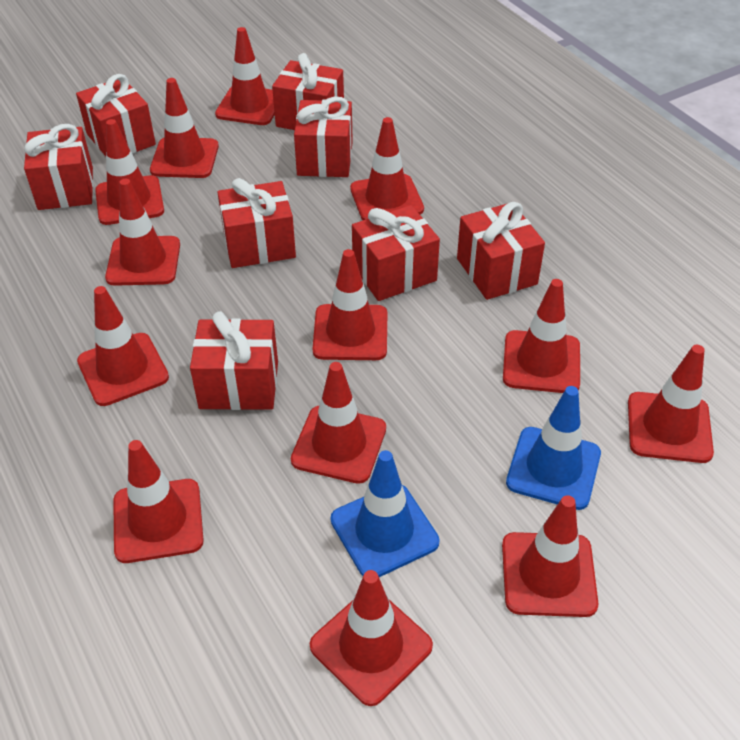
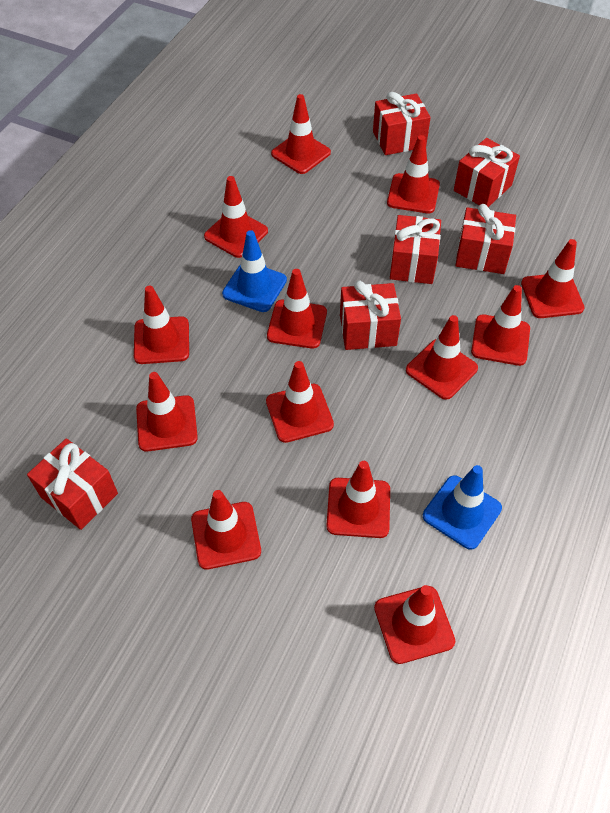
red gift: 8 -> 6

